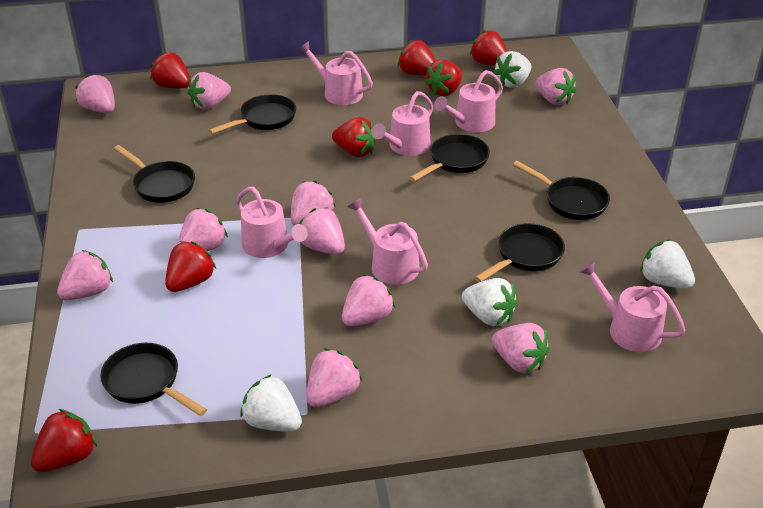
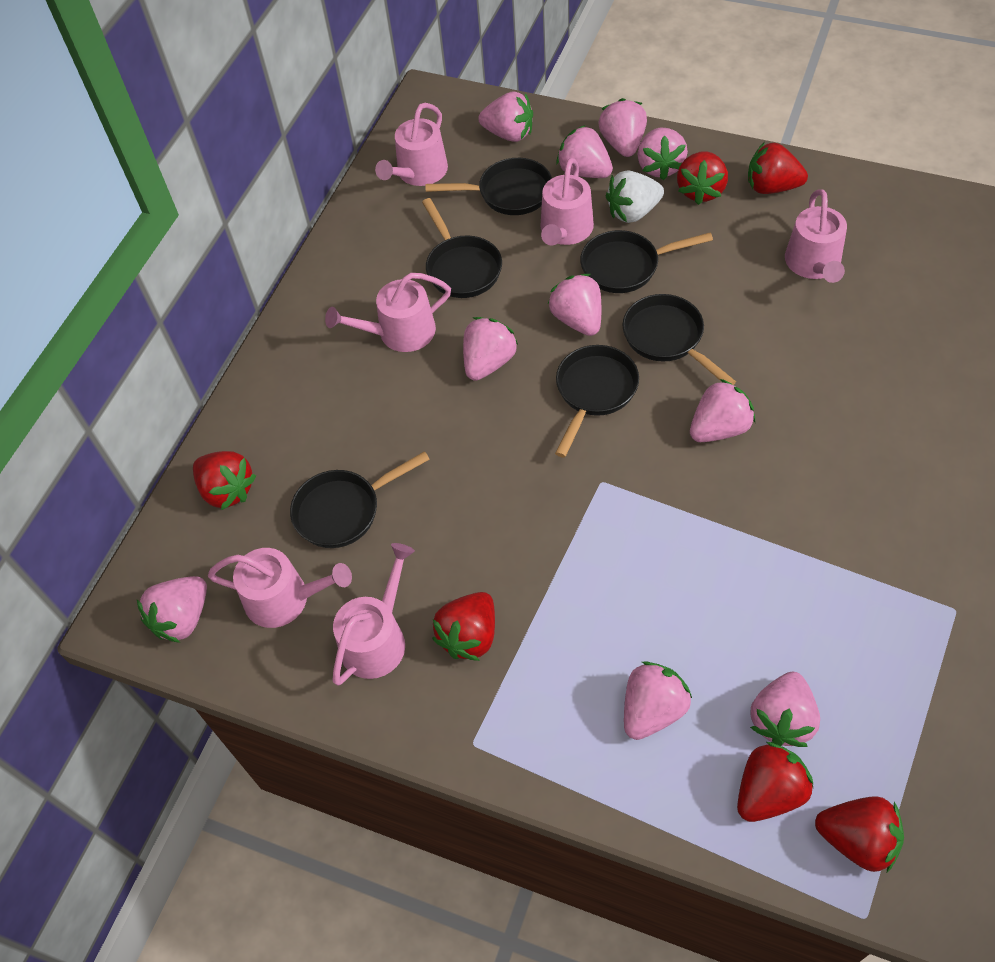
red strawberry: 7 -> 6
white strawberry: 4 -> 1

